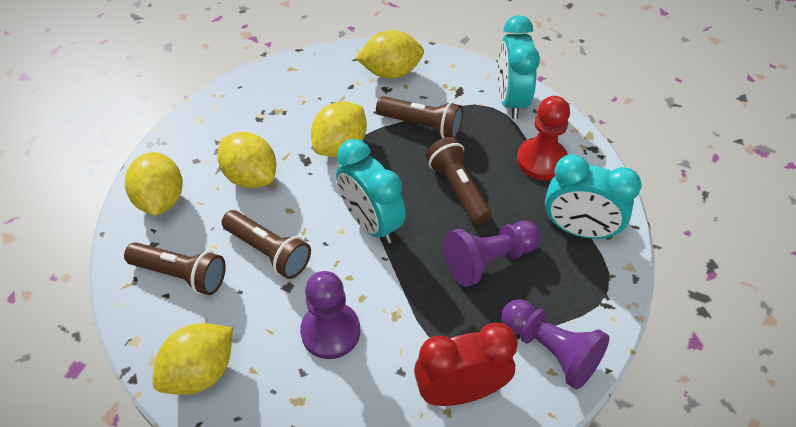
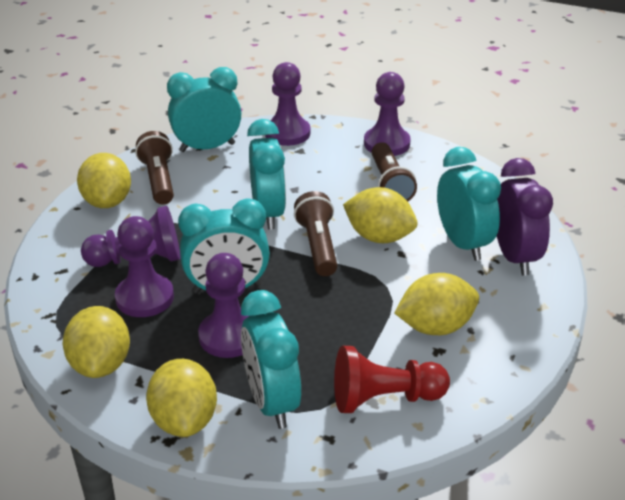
brown flashlight: 4 -> 3
purple clock: 0 -> 1
purple pawn: 3 -> 5
red clock: 1 -> 0
turquoise clock: 3 -> 5

